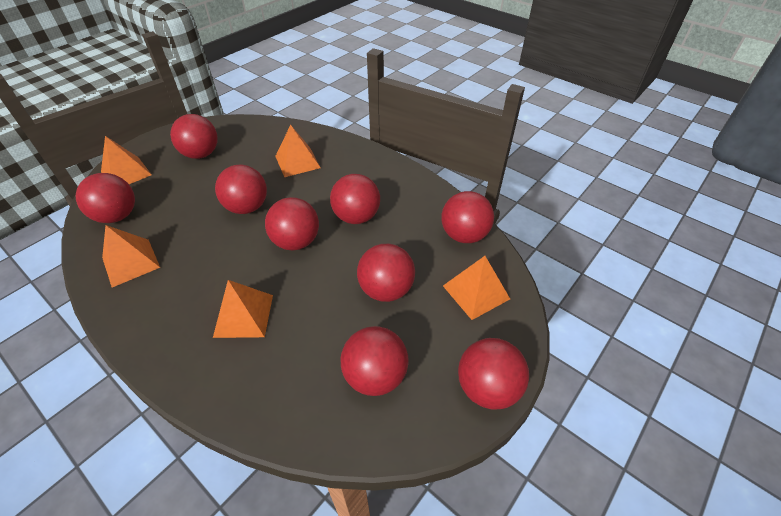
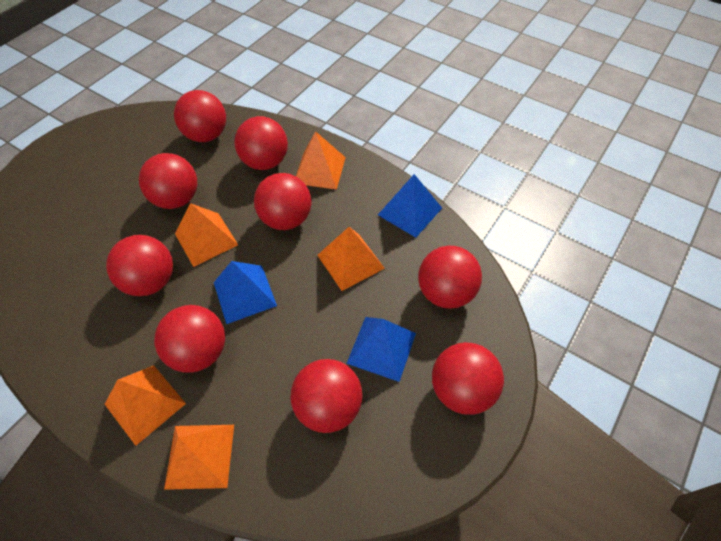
blue pyramid: 0 -> 3

